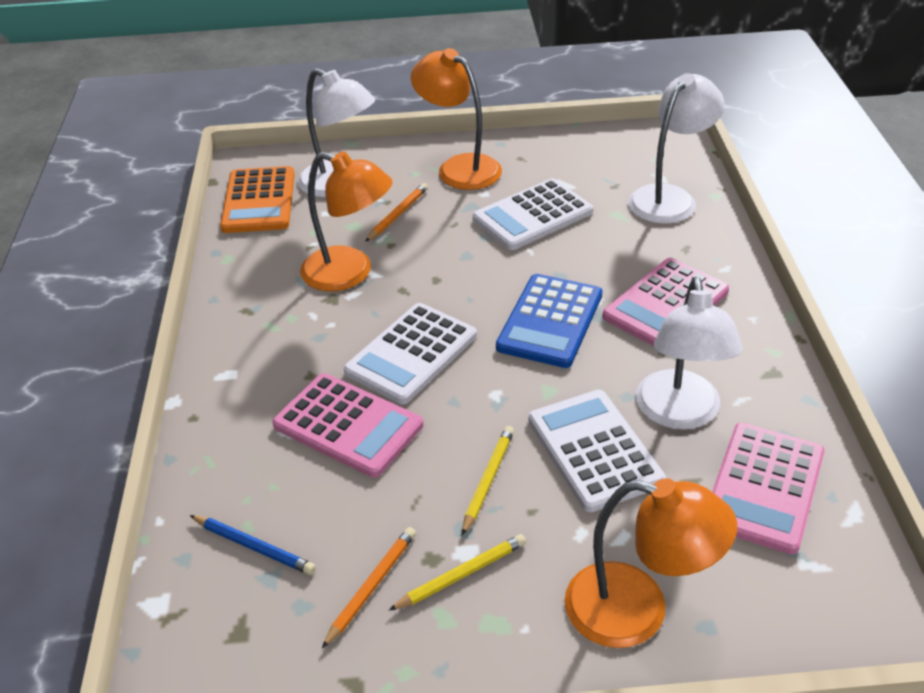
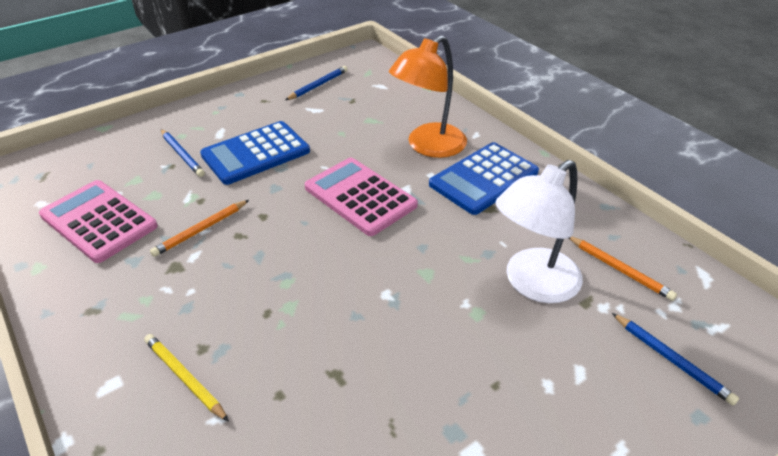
blue calculator: 1 -> 2
blue pencil: 1 -> 3
orange calculator: 1 -> 0
orange lamp: 3 -> 1
pink calculator: 3 -> 2
white calculator: 3 -> 0
white lamp: 3 -> 1
yellow pencil: 2 -> 1

